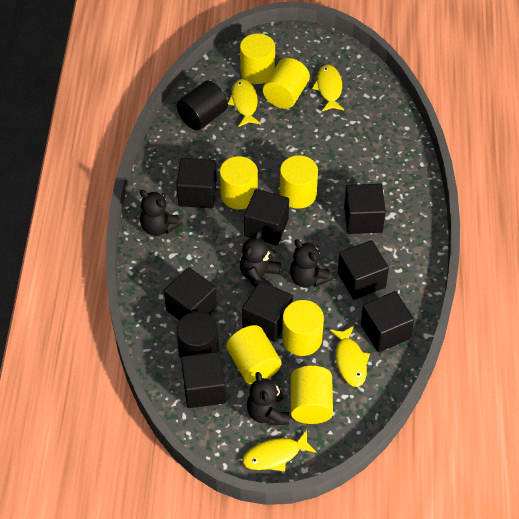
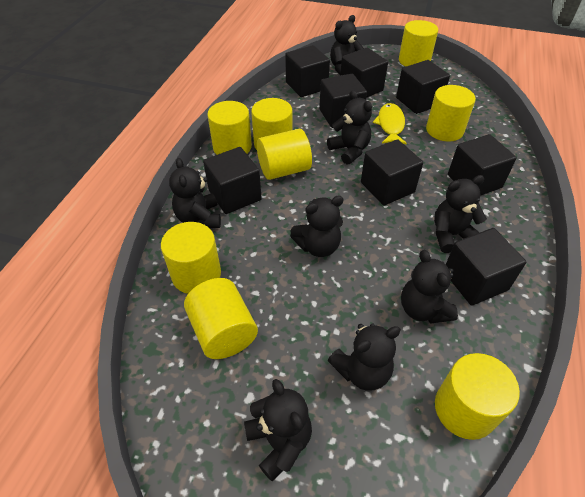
black cylinder: 2 -> 0
black teddy bear: 4 -> 8
yellow cylinder: 7 -> 8
yellow fish: 4 -> 1

